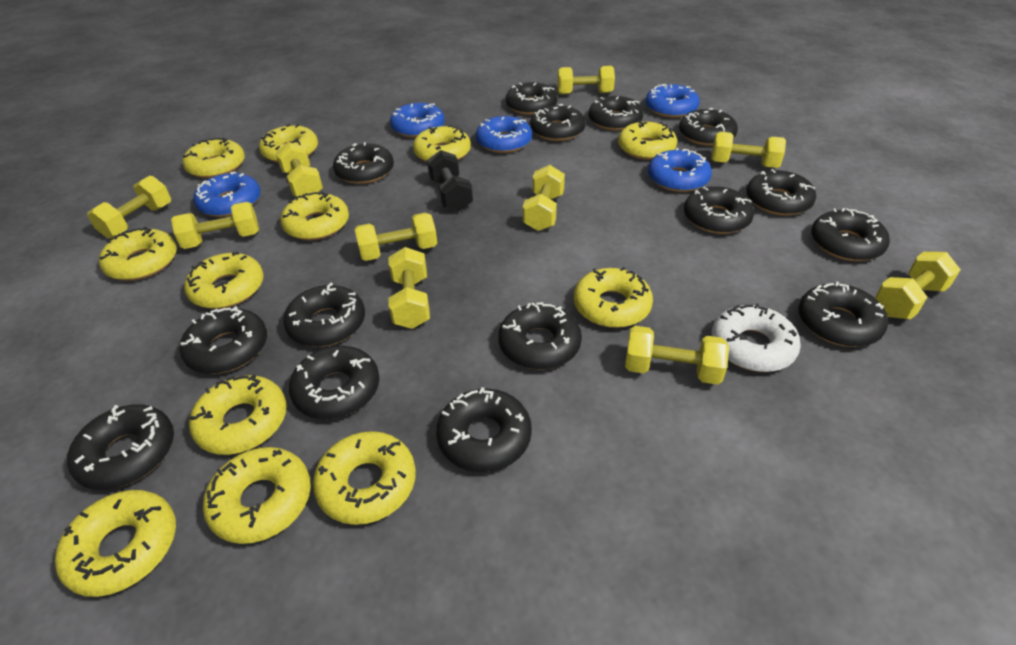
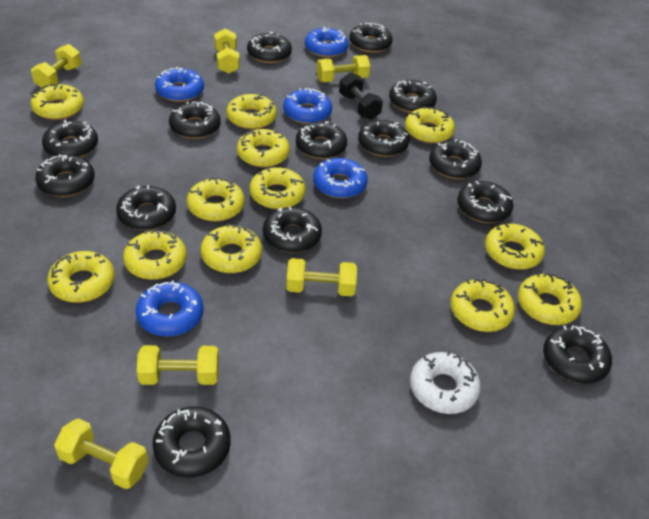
black donut: 15 -> 14
yellow dumbbell: 10 -> 6

